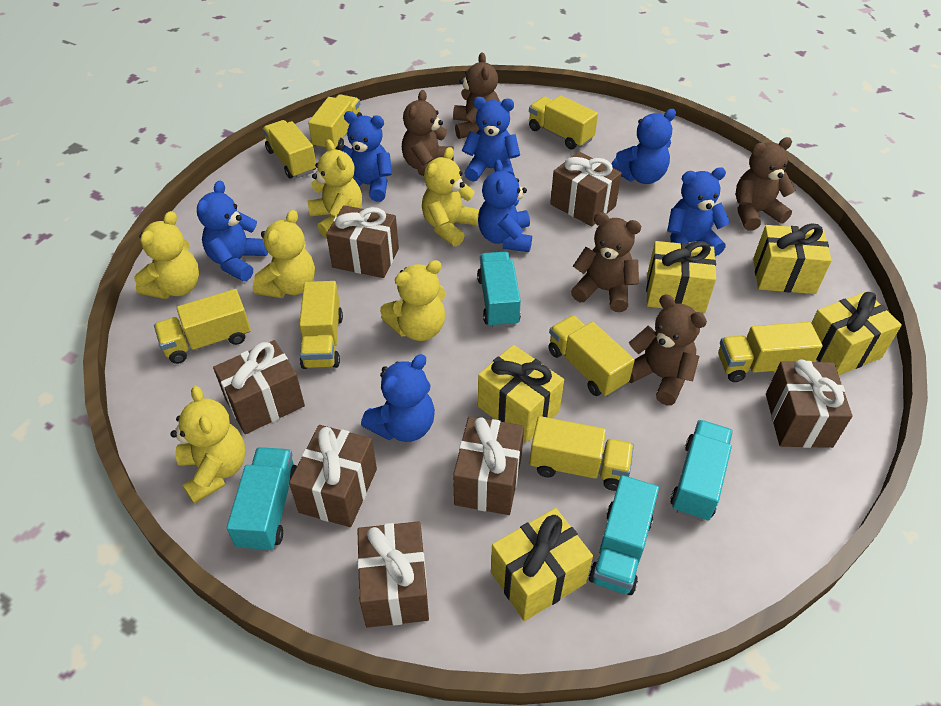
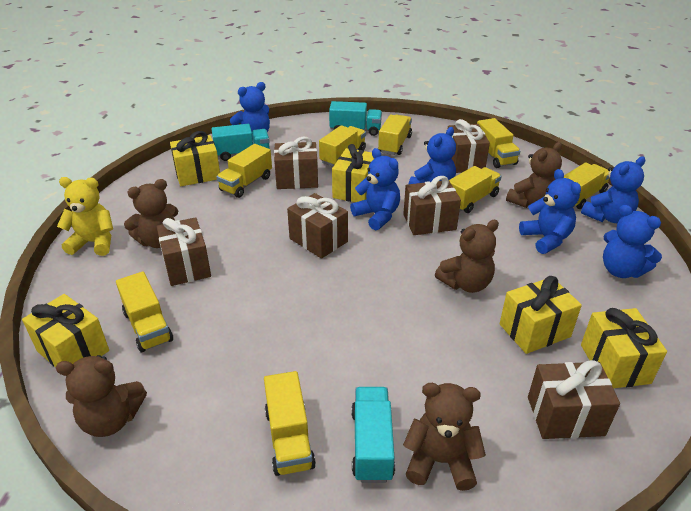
blue teddy bear: 7 -> 6
brown gift: 7 -> 6
turquoise truck: 4 -> 3
yellow teddy bear: 6 -> 1

